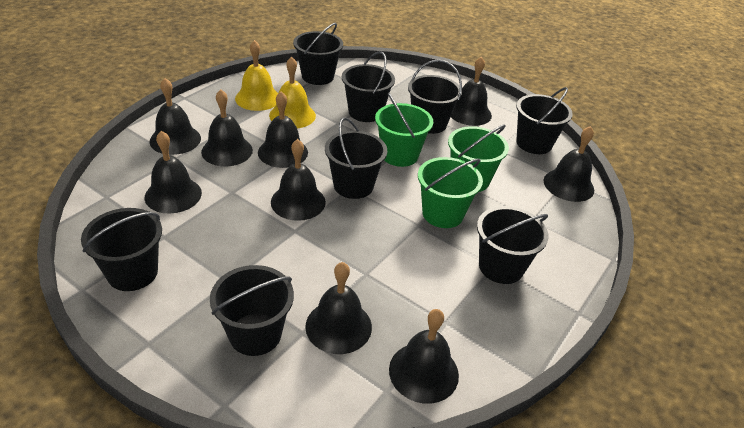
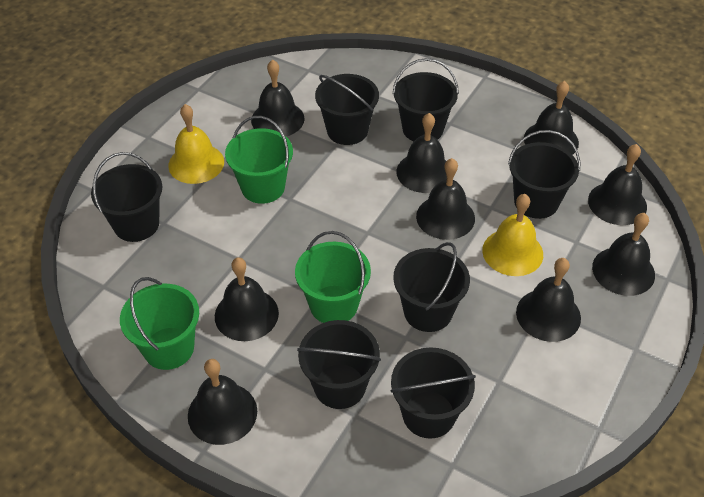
black bucket: 8 -> 7

